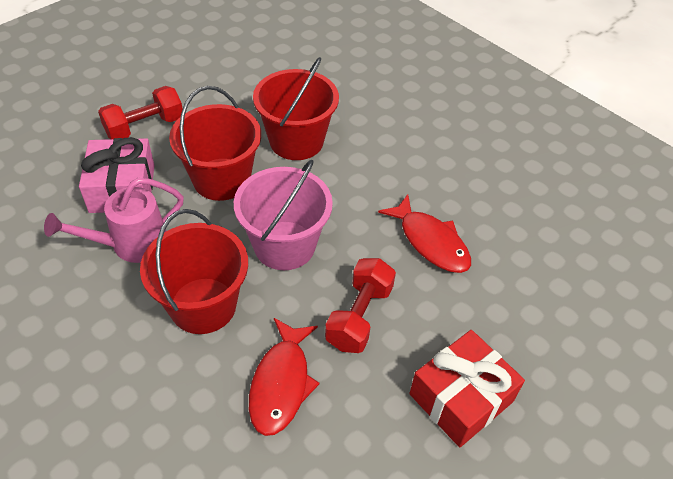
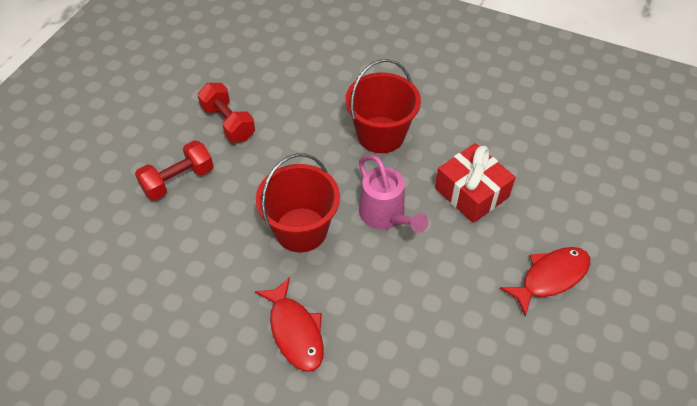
pink bucket: 1 -> 0
pink gift: 1 -> 0
red bucket: 3 -> 2

